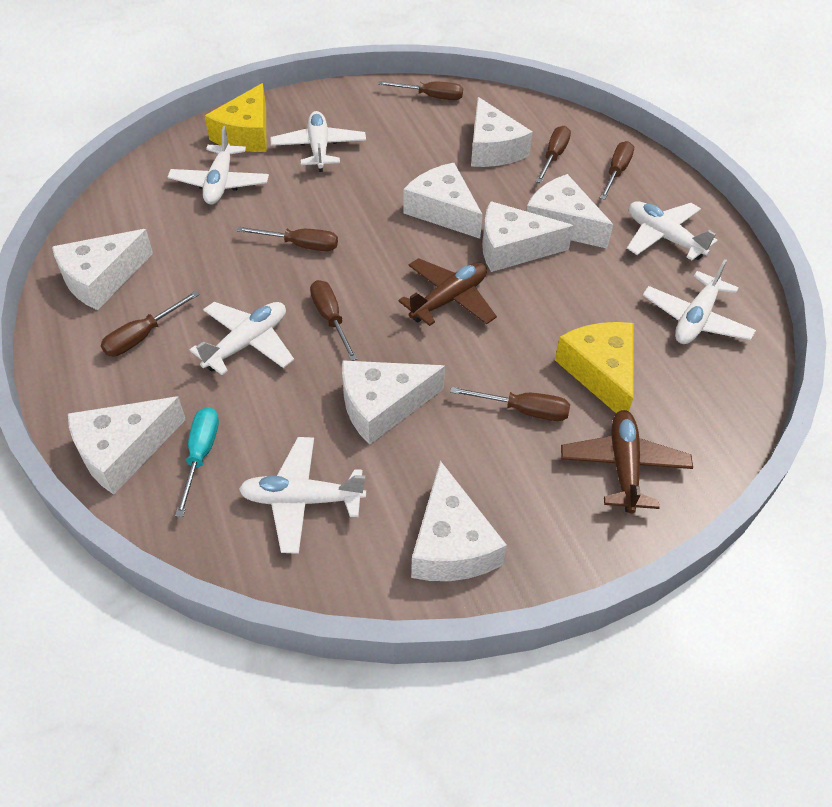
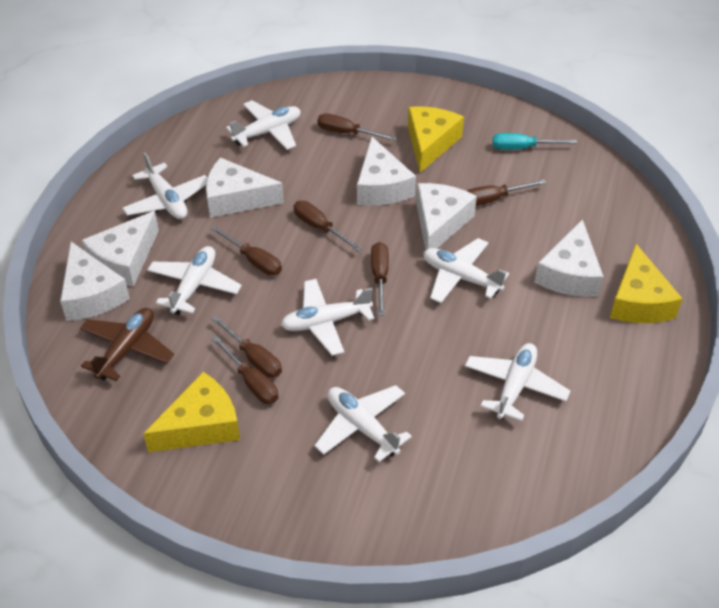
brown plane: 2 -> 1
white cheese: 8 -> 6
white plane: 6 -> 7
yellow cheese: 2 -> 3

